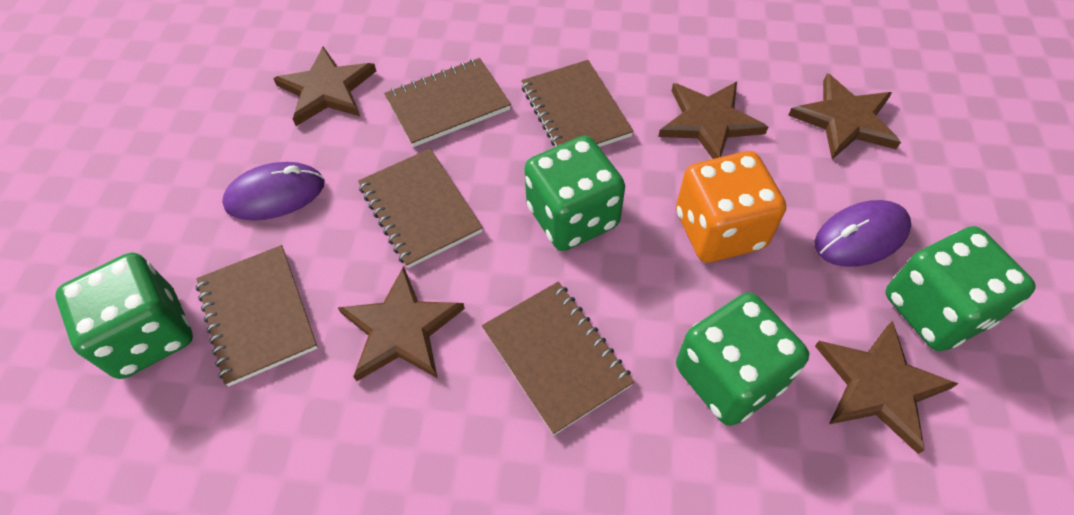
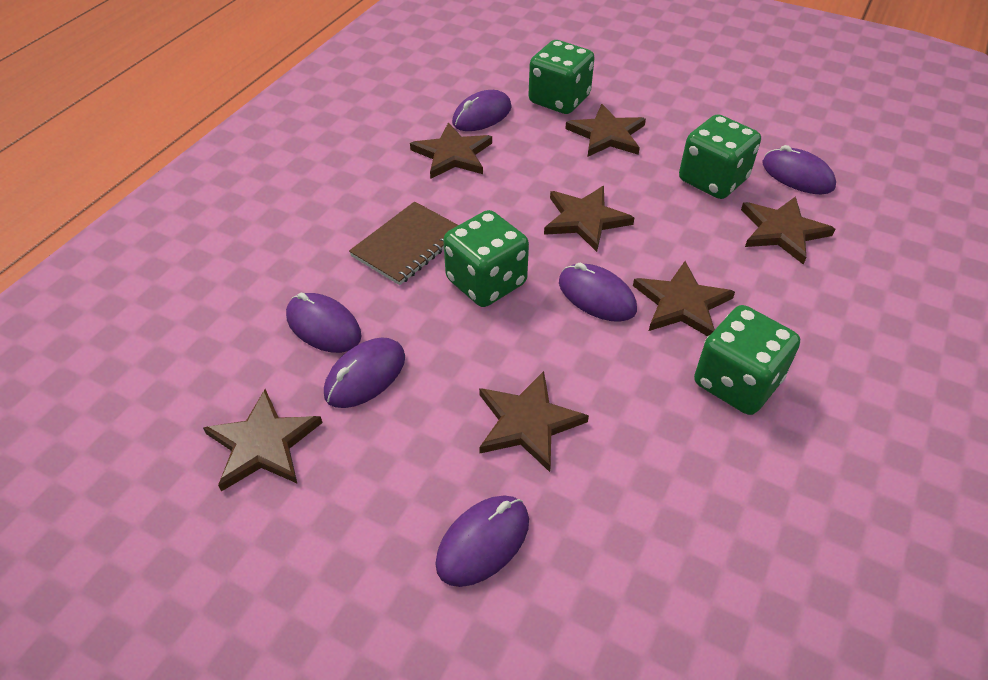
brown notebook: 5 -> 1
brown star: 5 -> 7
orange dice: 1 -> 0
purple mouse: 2 -> 6

